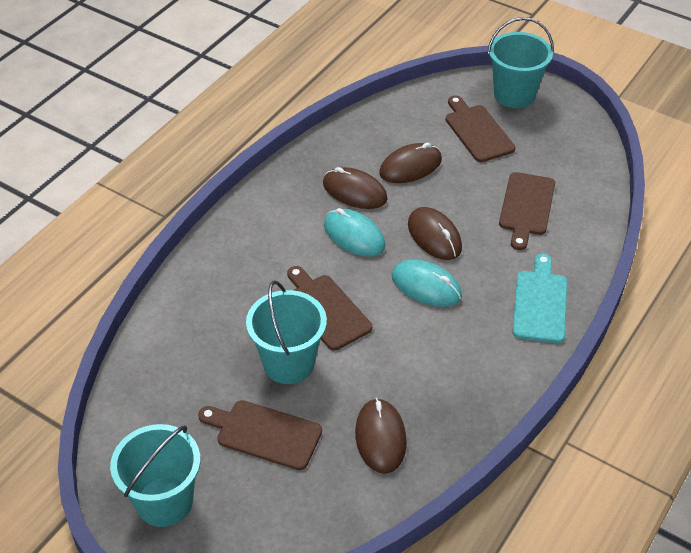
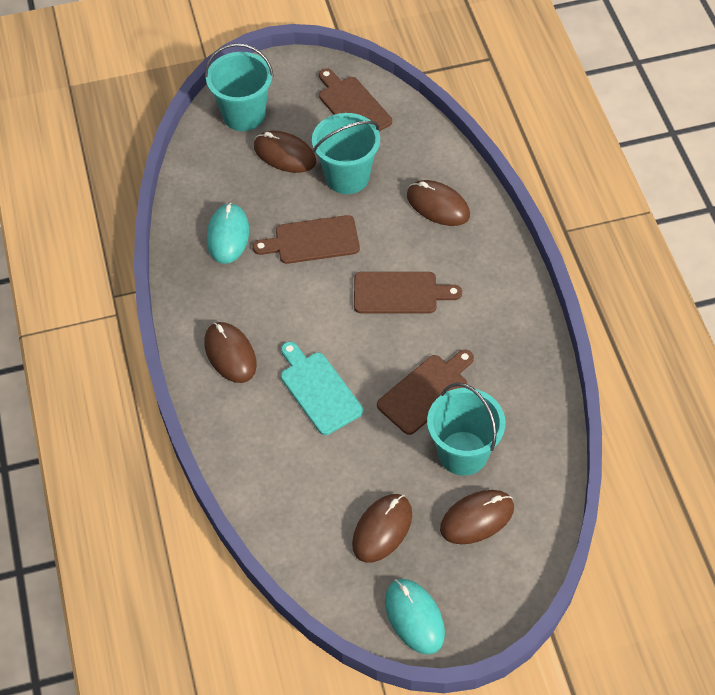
brown mouse: 4 -> 5

